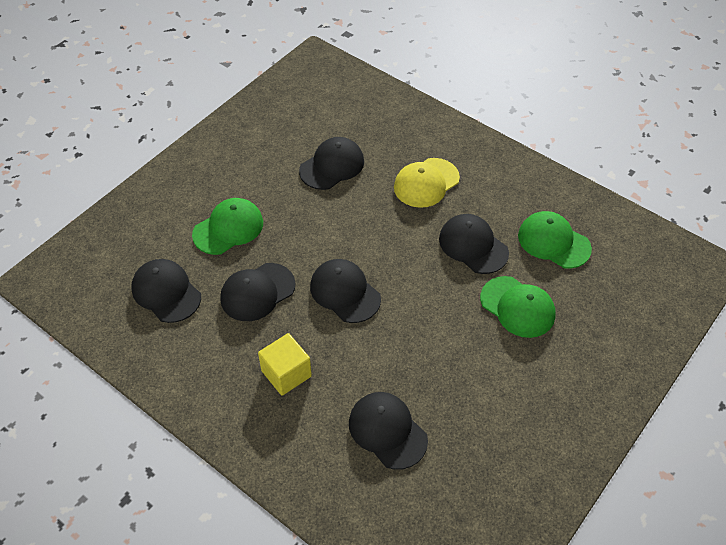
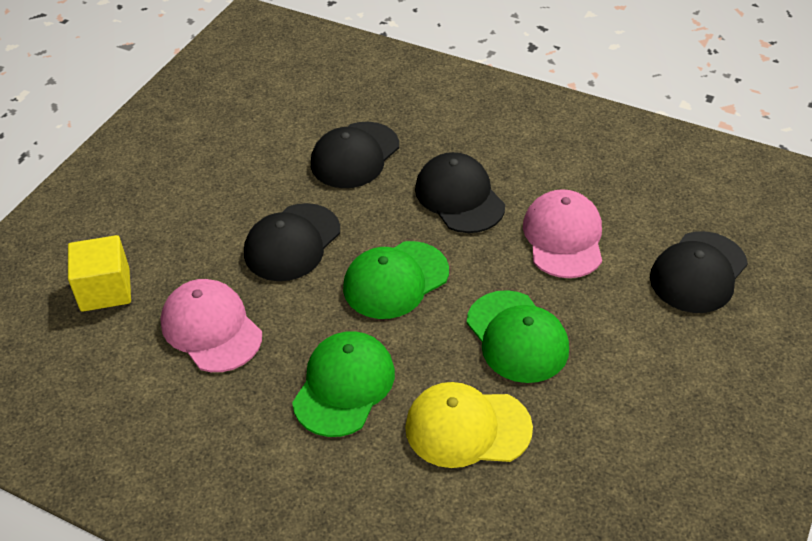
black cap: 6 -> 4
pink cap: 0 -> 2

